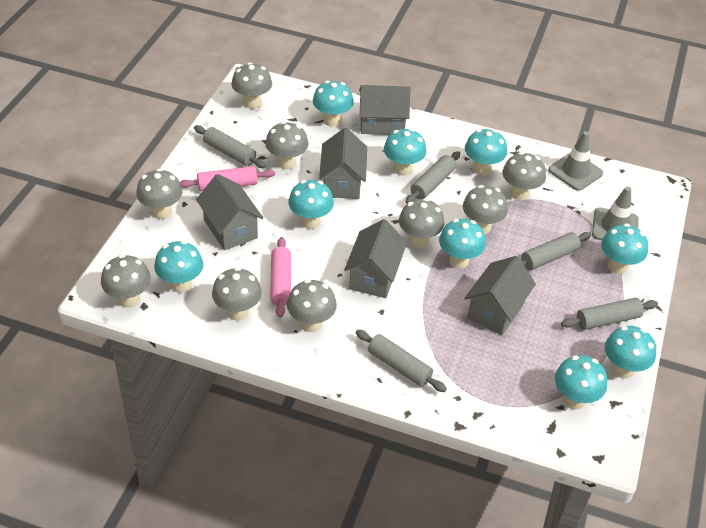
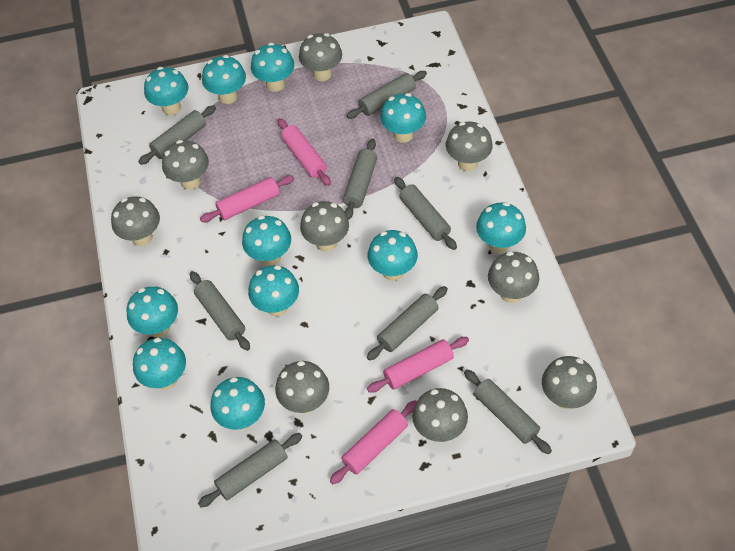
grey house: 5 -> 0
grey rolling pin: 5 -> 8
grey traffic cone: 2 -> 0
pink rolling pin: 2 -> 4
turquoise mushroom: 9 -> 11

